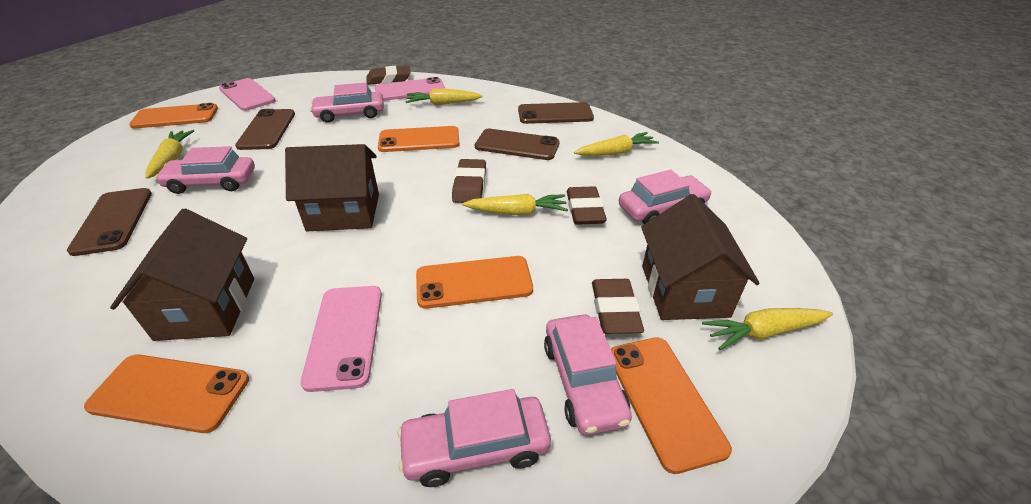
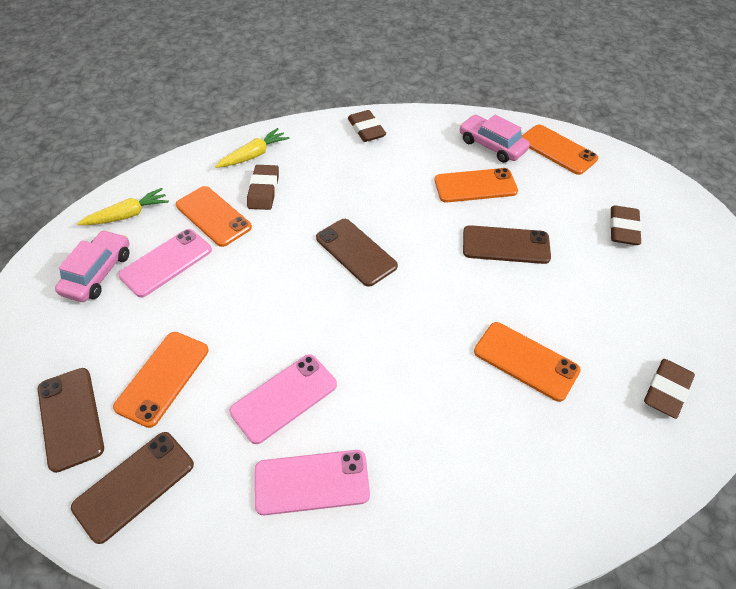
brown house: 3 -> 0
pink car: 5 -> 2
yellow carrot: 5 -> 2

